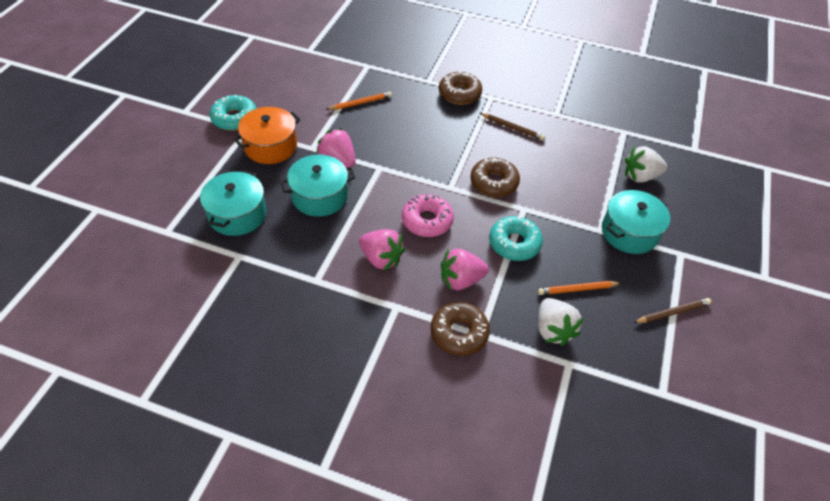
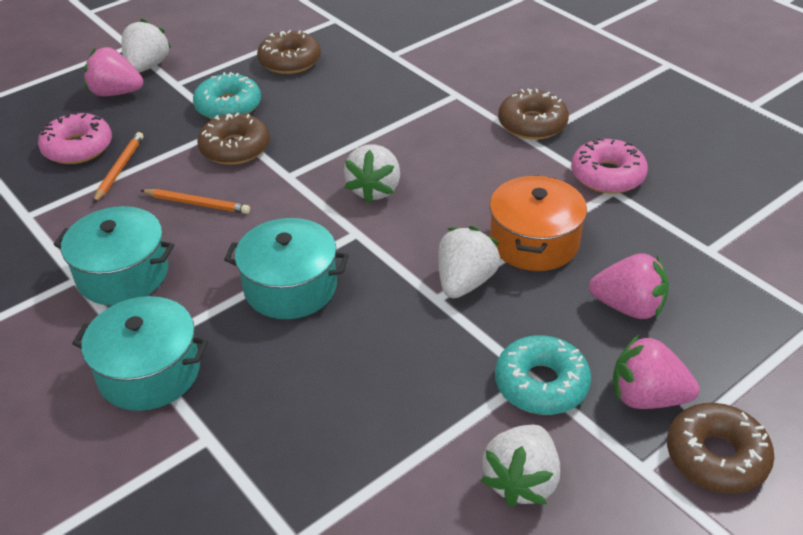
brown donut: 3 -> 4
brown pencil: 2 -> 0
pink donut: 1 -> 2
white strawberry: 2 -> 4

